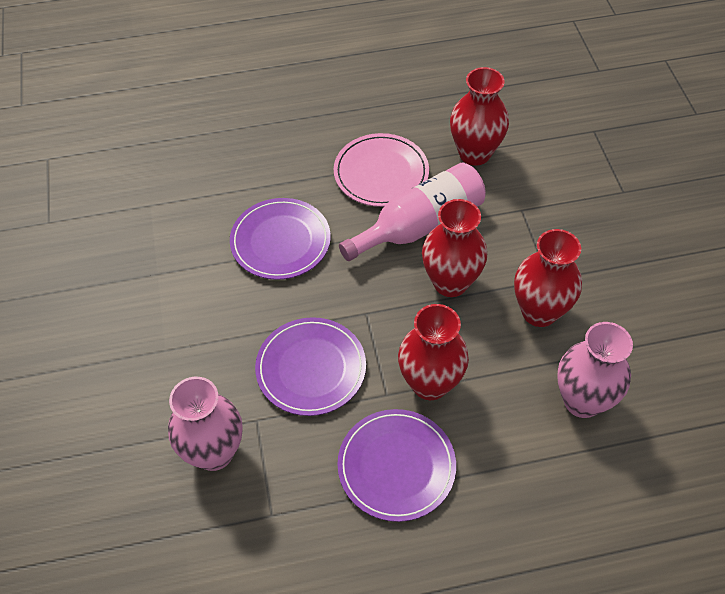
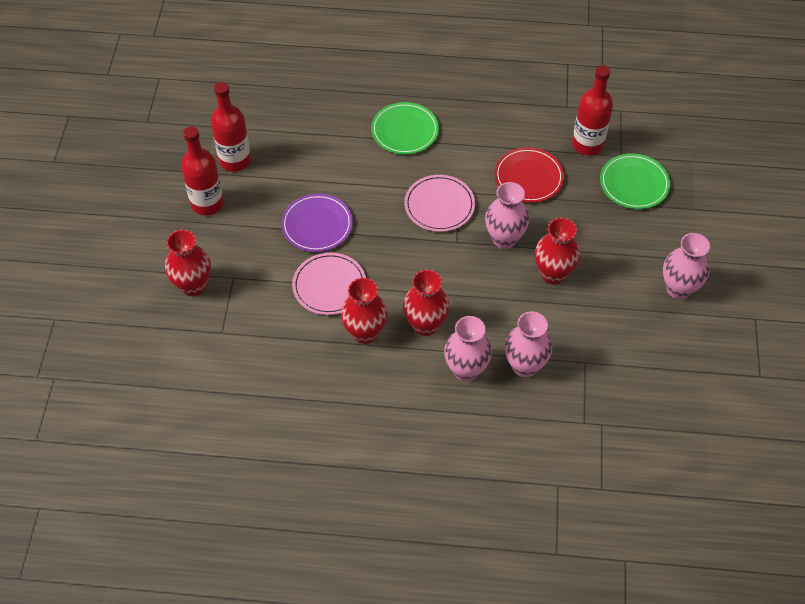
green plate: 0 -> 2
pink bottle: 1 -> 0
pink plate: 1 -> 2
pink vase: 2 -> 4
purple plate: 3 -> 1
red bottle: 0 -> 3
red plate: 0 -> 1

